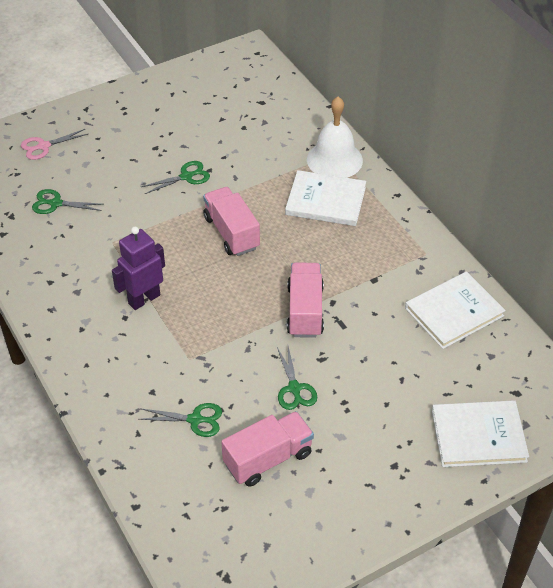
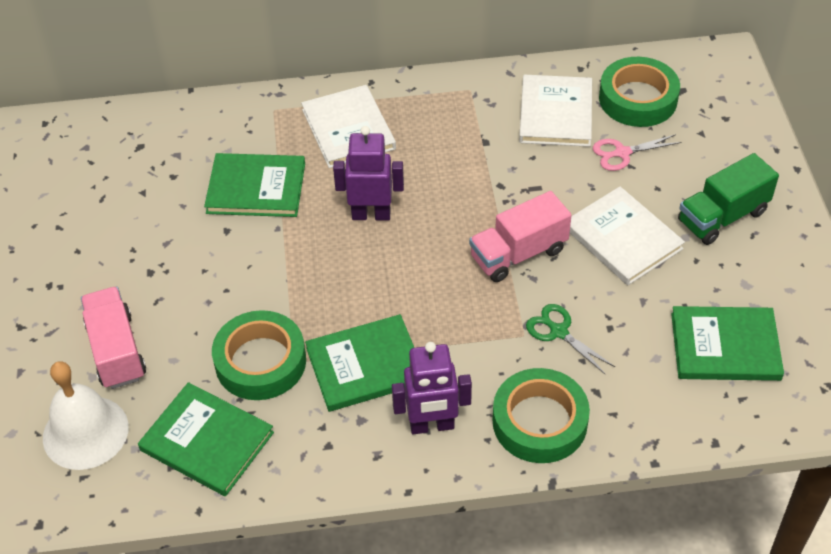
green book: 0 -> 4
green scissors: 4 -> 1
green tape: 0 -> 3
green truck: 0 -> 1
pink truck: 3 -> 2
purple robot: 1 -> 2

